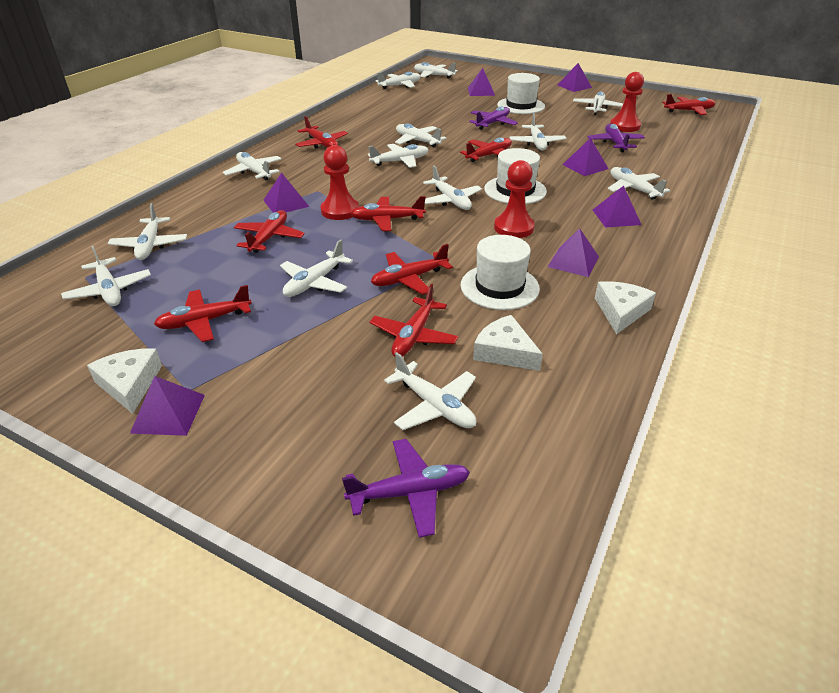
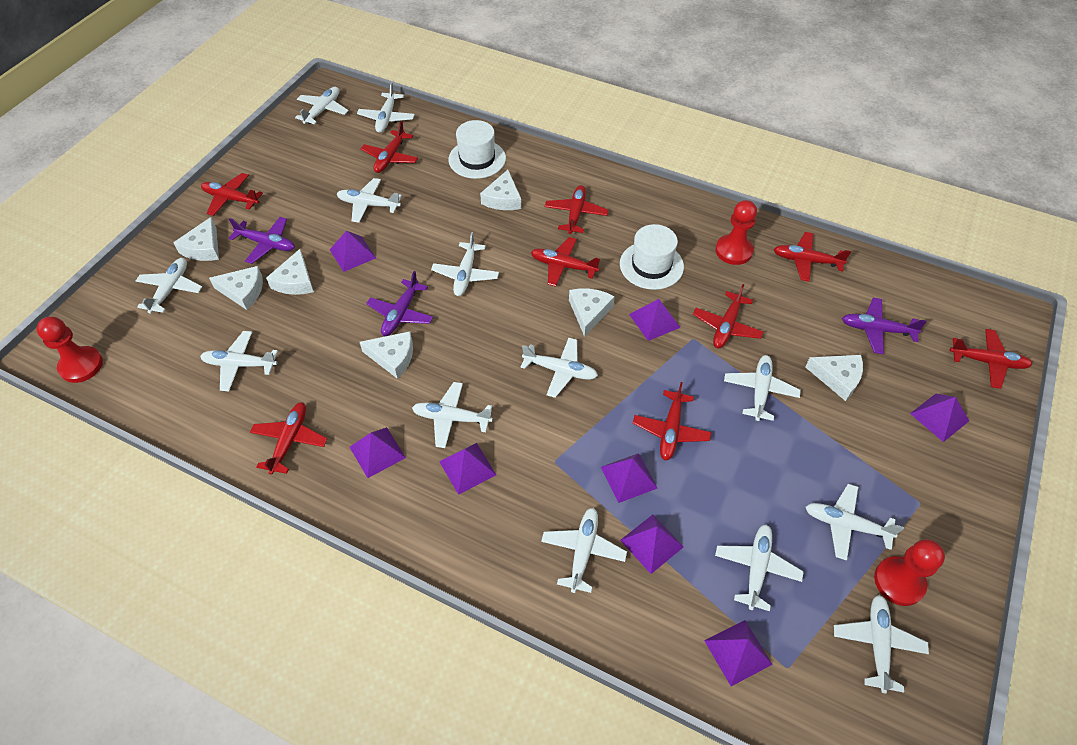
purple pyramid: 7 -> 8
red plane: 8 -> 9
white cheese: 3 -> 7
white hat: 3 -> 2

